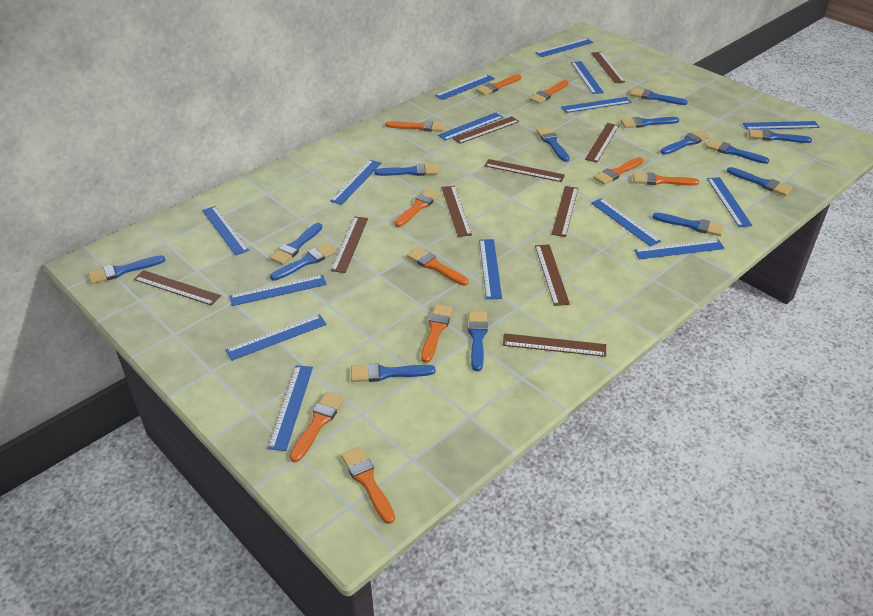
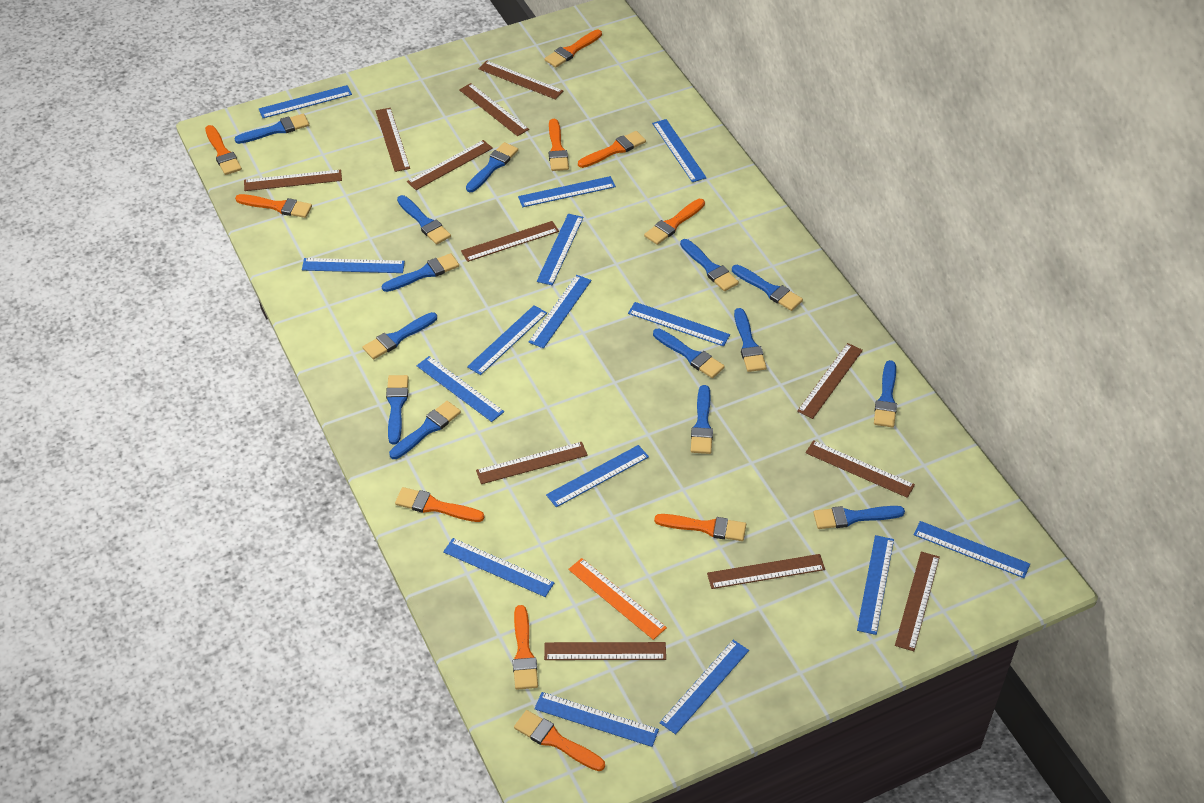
brown ruler: 10 -> 12
orange ruler: 0 -> 1

